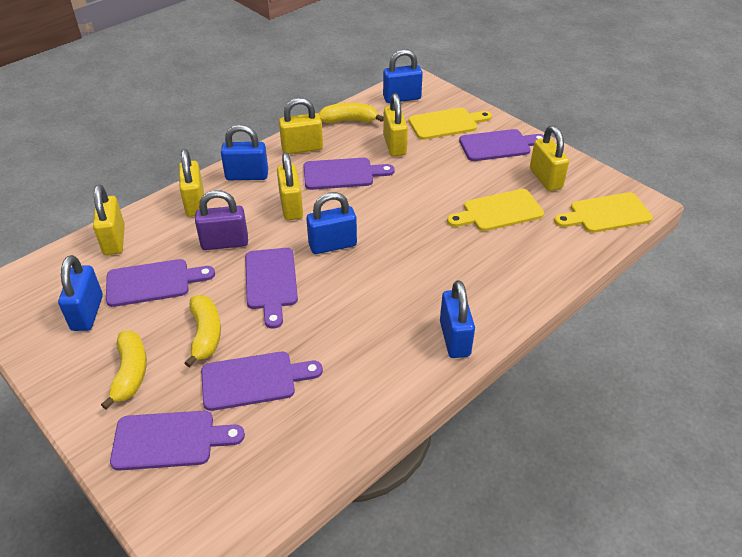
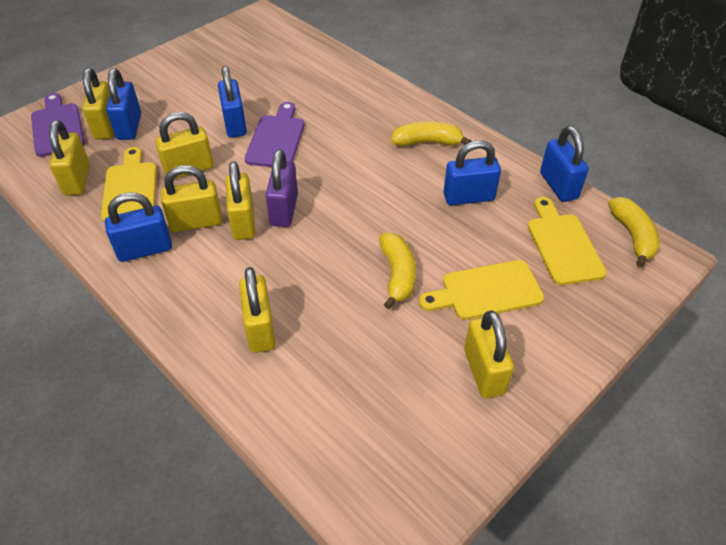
purple cutting board: 6 -> 2
yellow padlock: 6 -> 7

